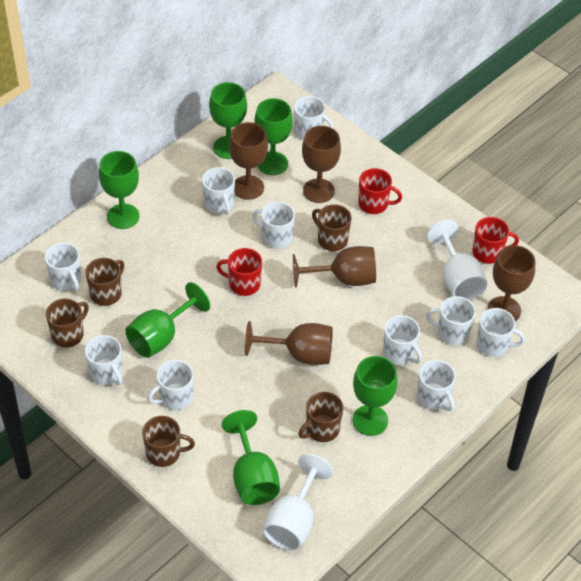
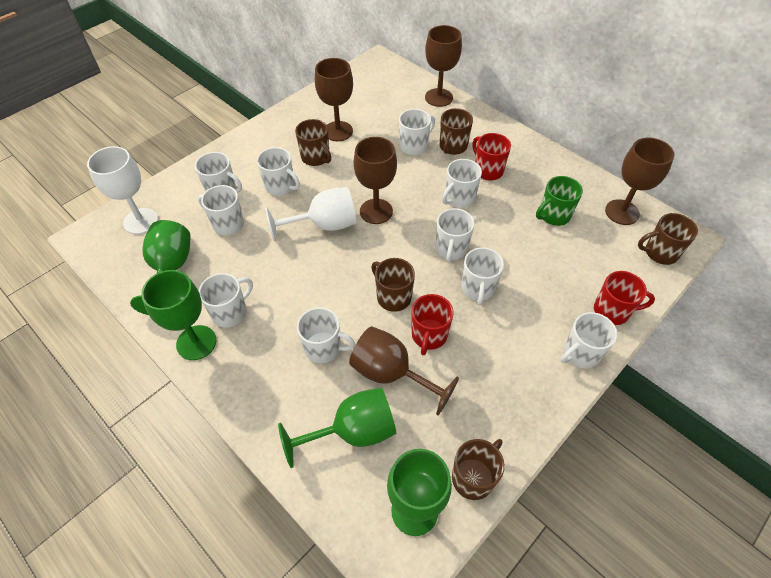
green goblet: 6 -> 4
green mug: 0 -> 1

